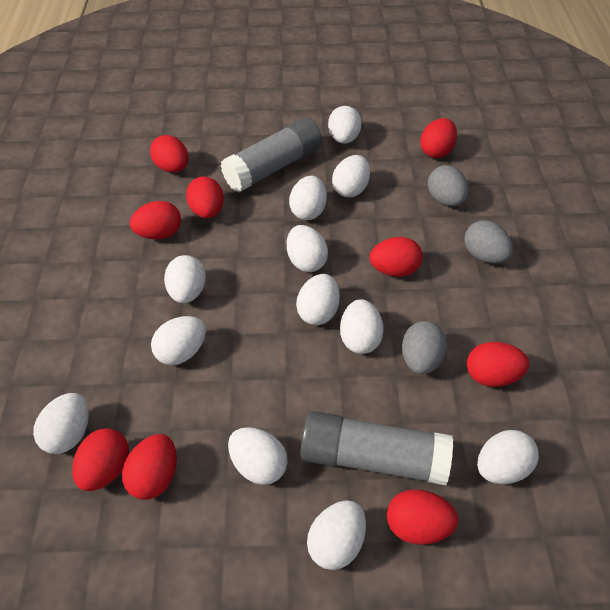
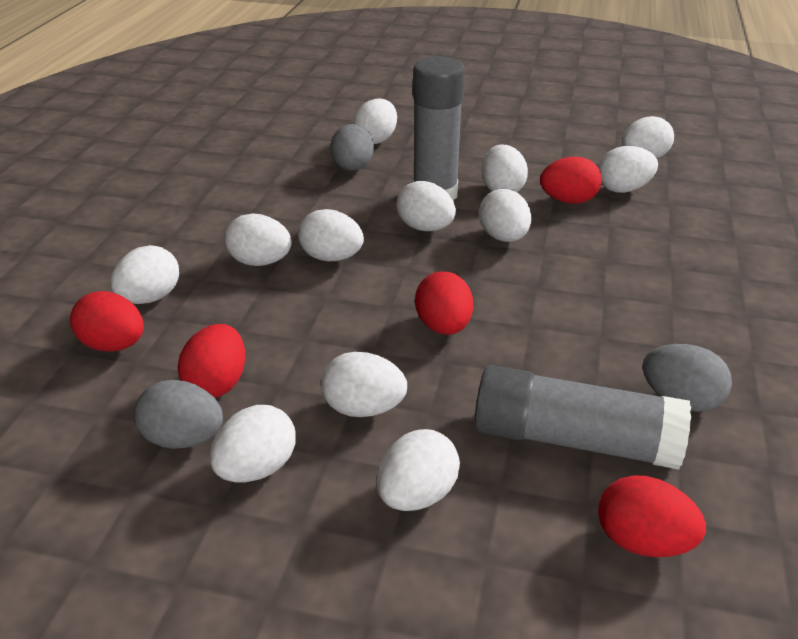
red egg: 9 -> 5

